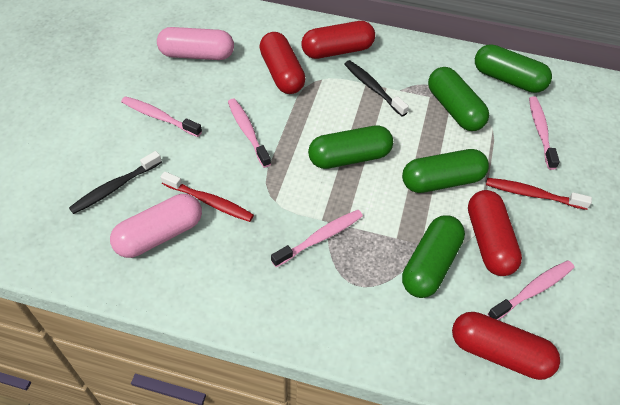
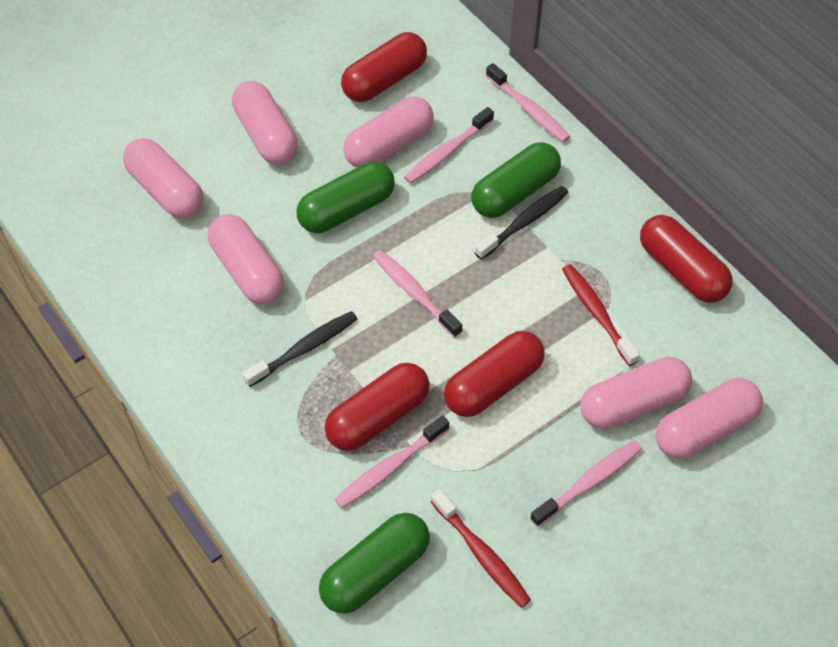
green capsule: 5 -> 3
pink capsule: 2 -> 6

